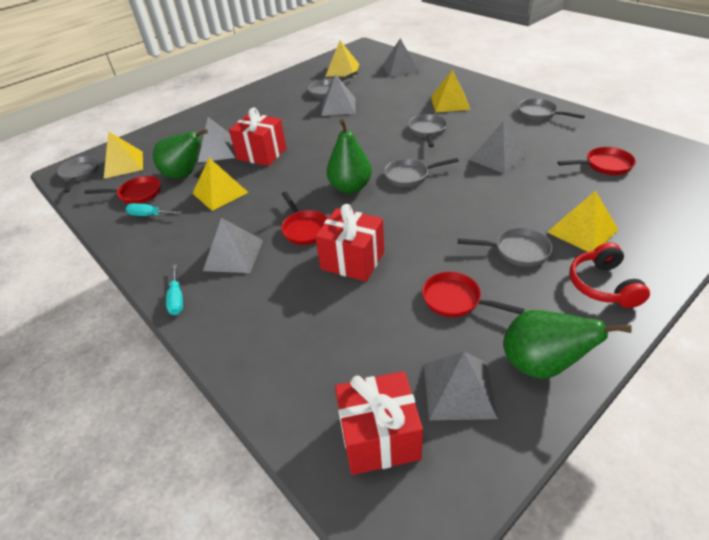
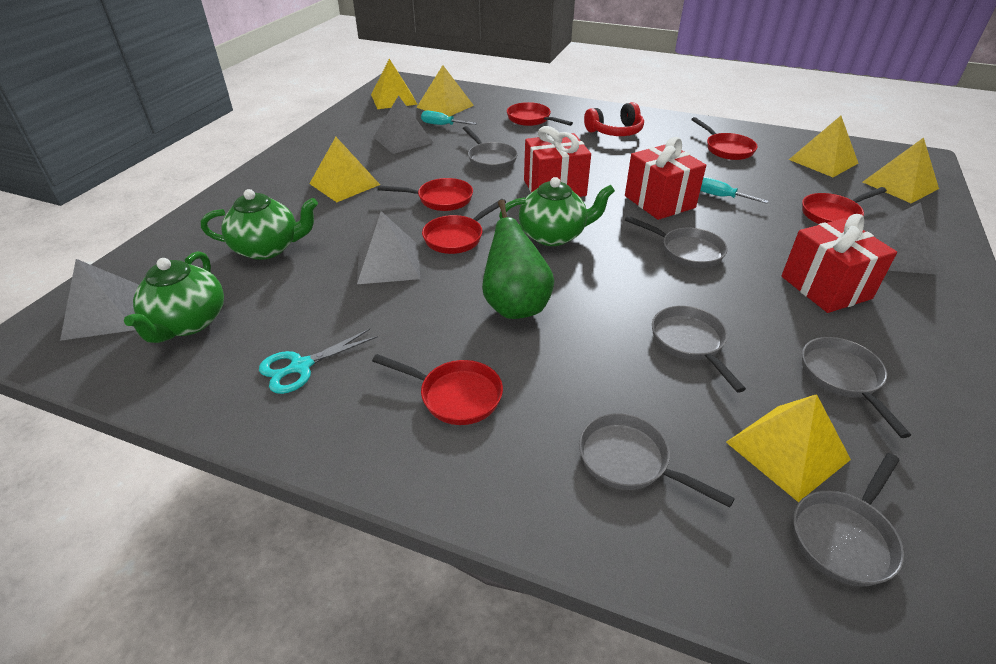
green pear: 3 -> 1
green teapot: 0 -> 3
grey pyramid: 6 -> 4
red pan: 4 -> 6
turquoise scissors: 0 -> 1
yellow pyramid: 5 -> 6

